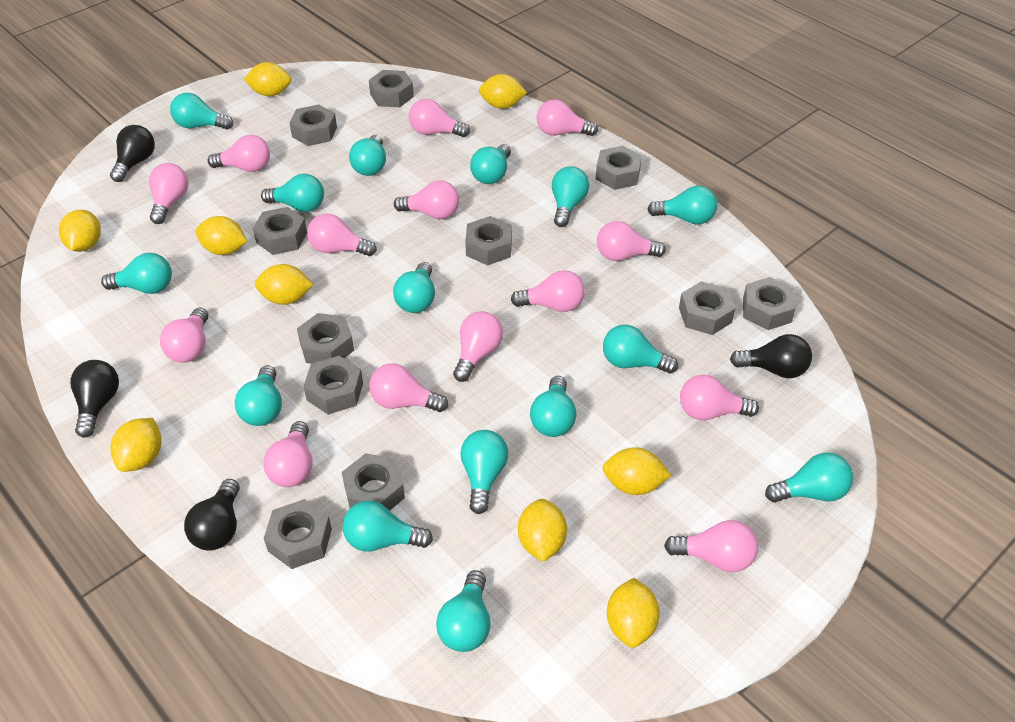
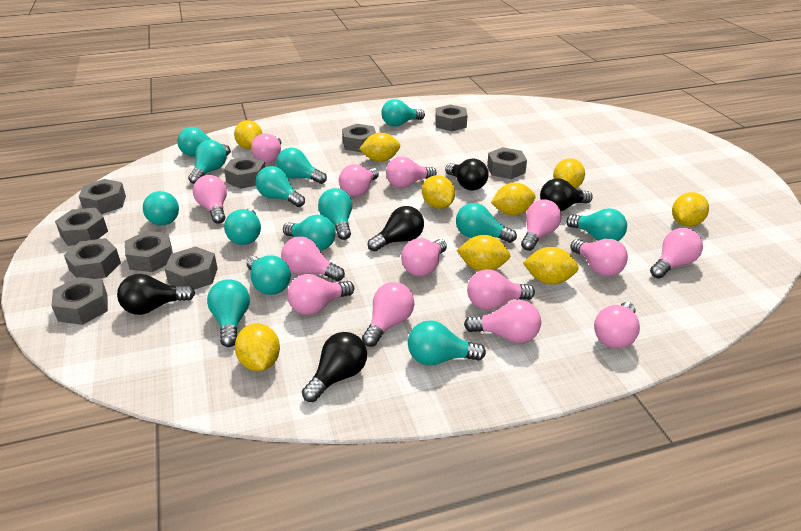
black light bulb: 4 -> 5
grey nut: 11 -> 10
turquoise light bulb: 15 -> 14

